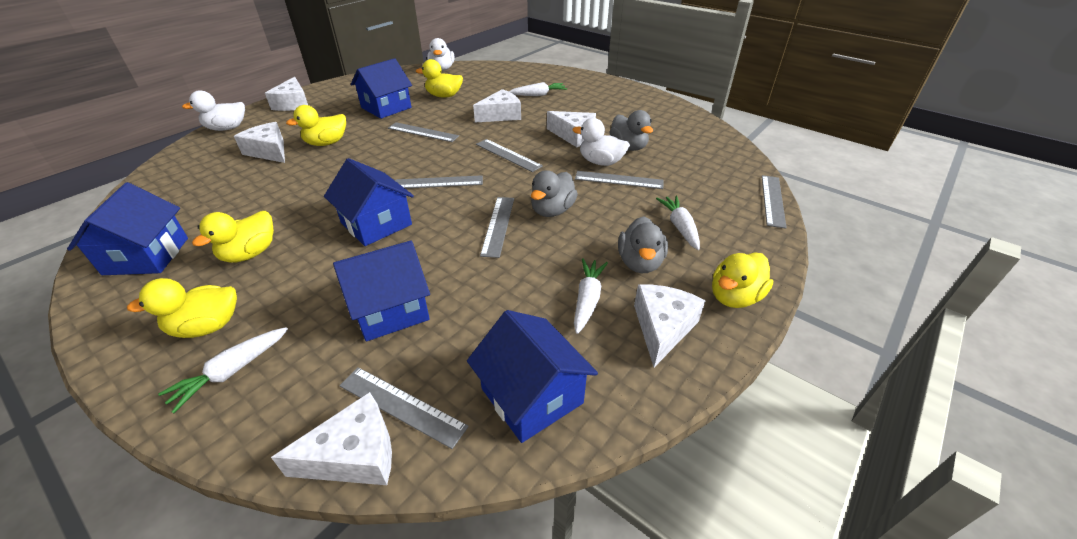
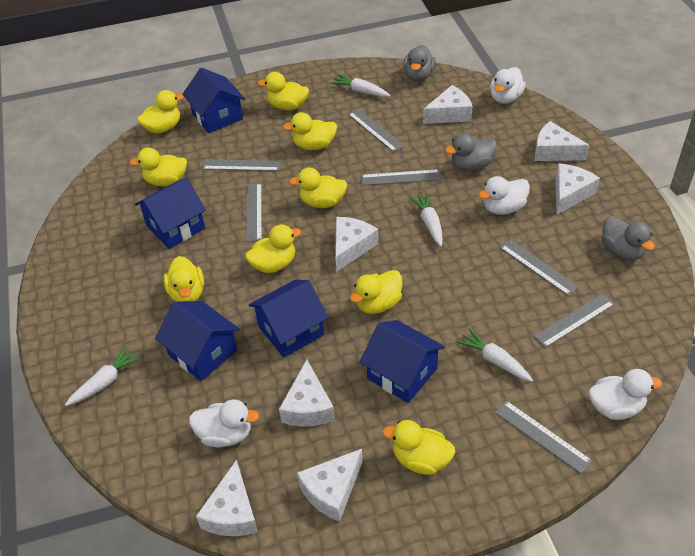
white cheese: 6 -> 7
white duck: 3 -> 4
yellow duck: 5 -> 9

